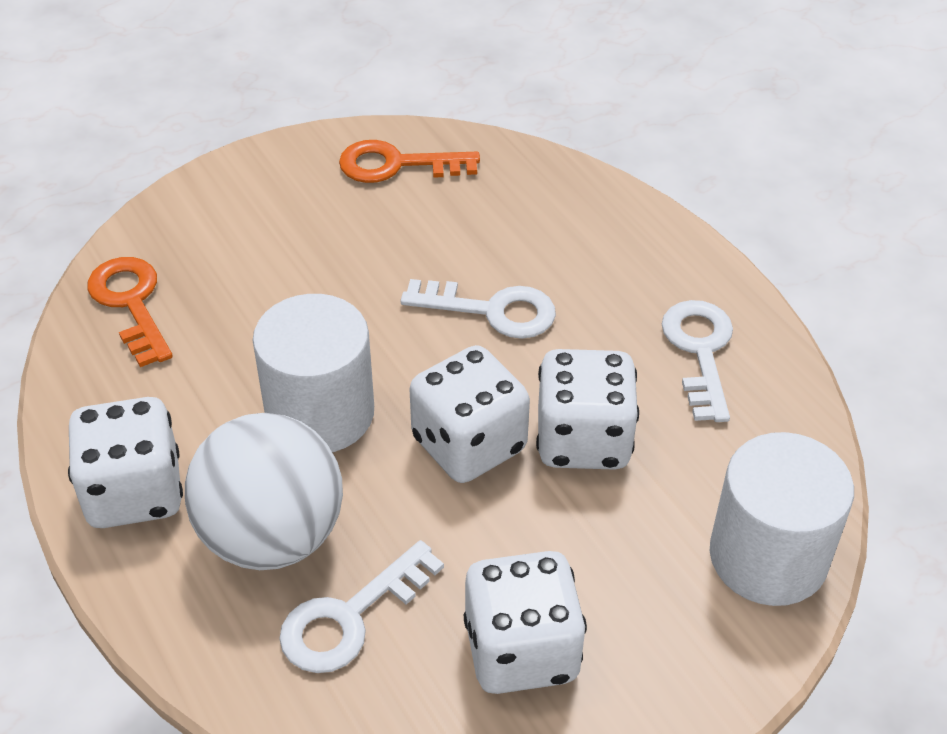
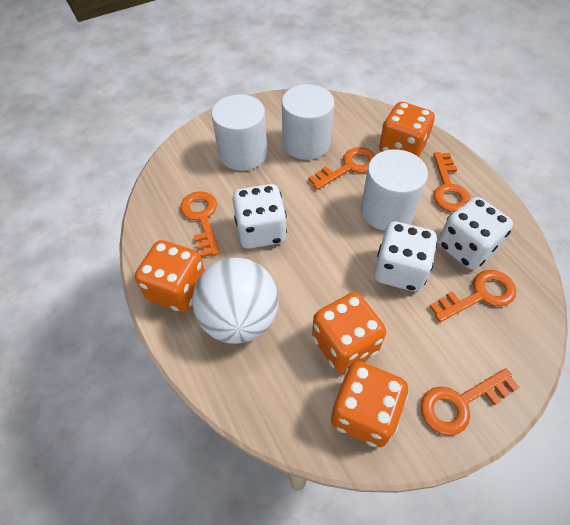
orange dice: 0 -> 4
orange key: 2 -> 5
white cylinder: 2 -> 3
white dice: 4 -> 3
white key: 3 -> 0

